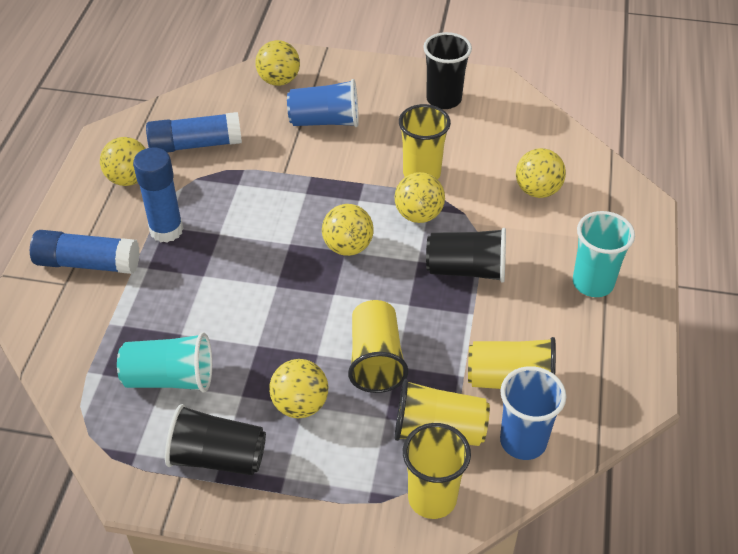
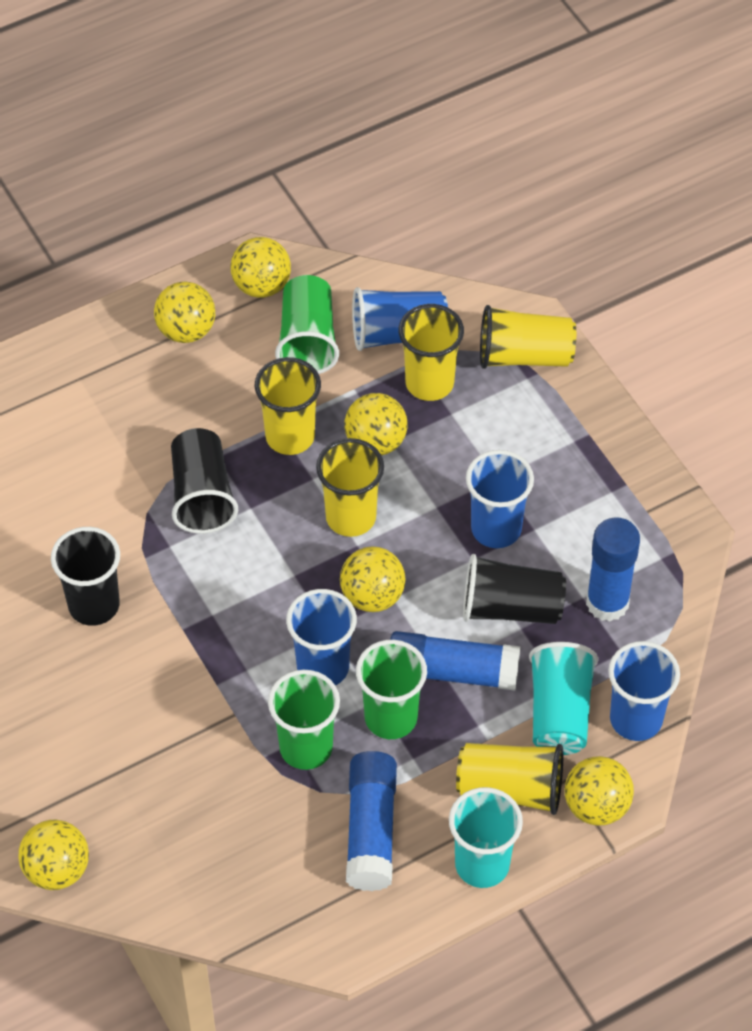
blue cup: 2 -> 4
green cup: 0 -> 3

